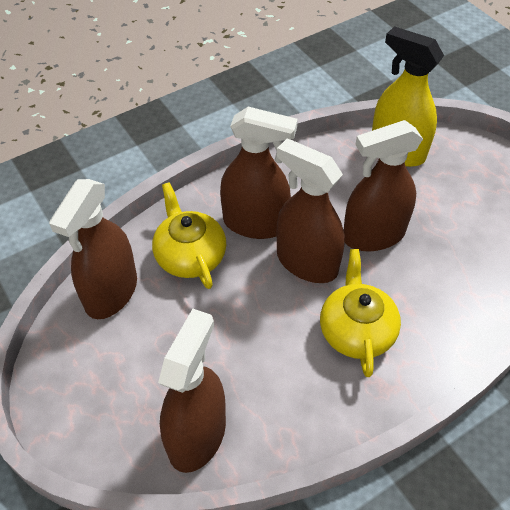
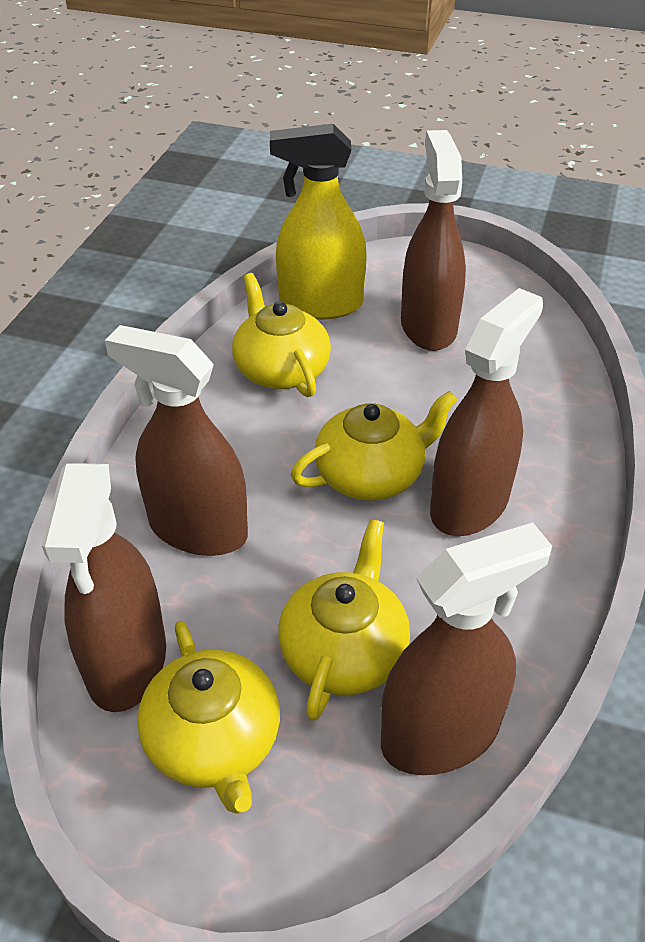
yellow teapot: 2 -> 4

